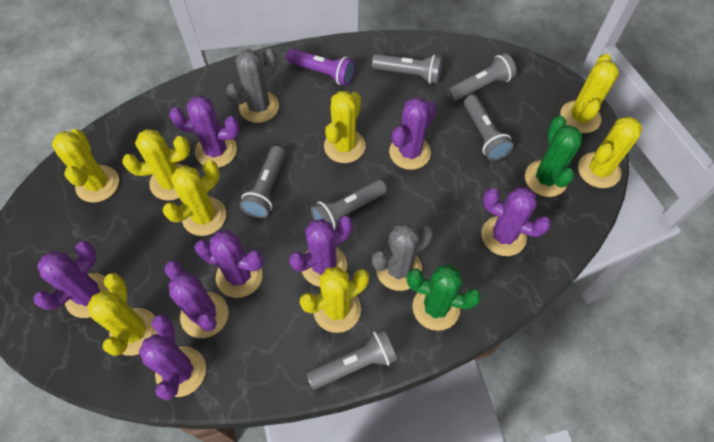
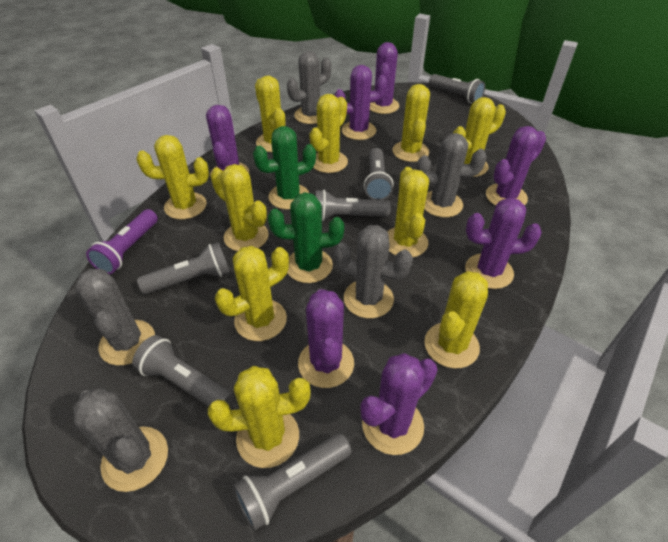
grey cactus: 2 -> 5
purple cactus: 8 -> 7
yellow cactus: 8 -> 10

